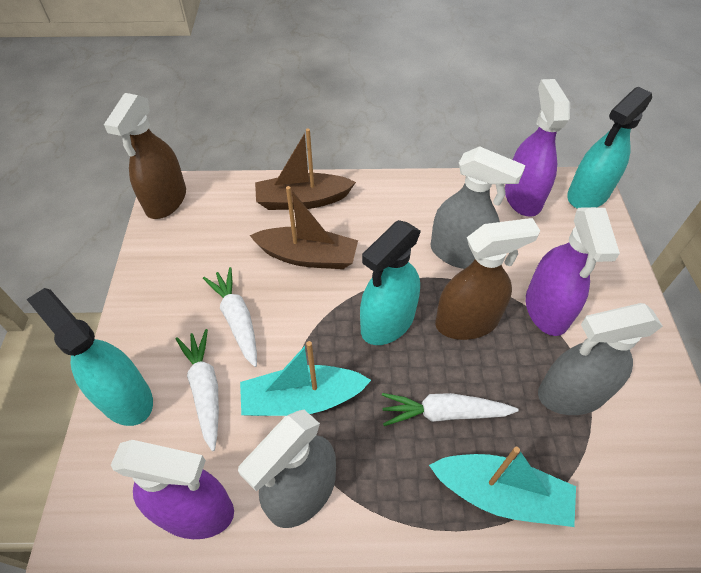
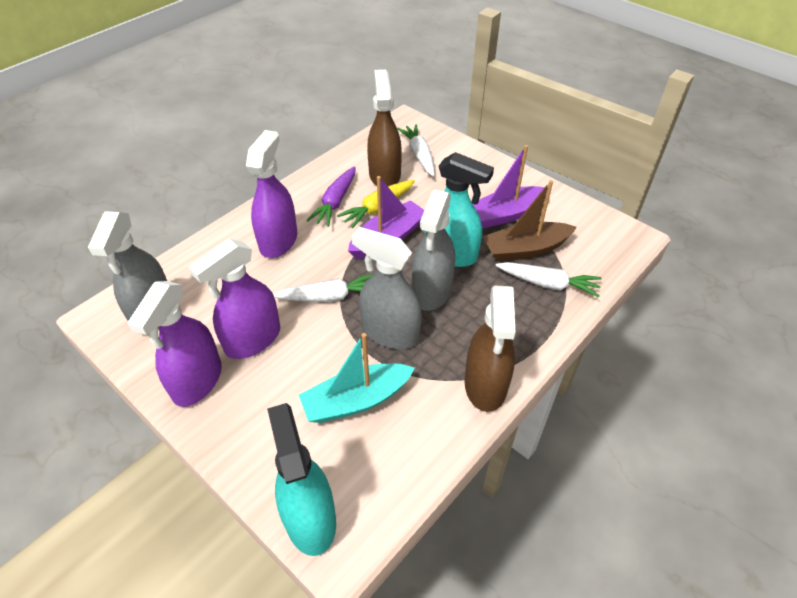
brown boat: 2 -> 1
purple boat: 0 -> 2
purple carrot: 0 -> 1
turquoise boat: 2 -> 1
turquoise spray bottle: 3 -> 2
yellow carrot: 0 -> 1

